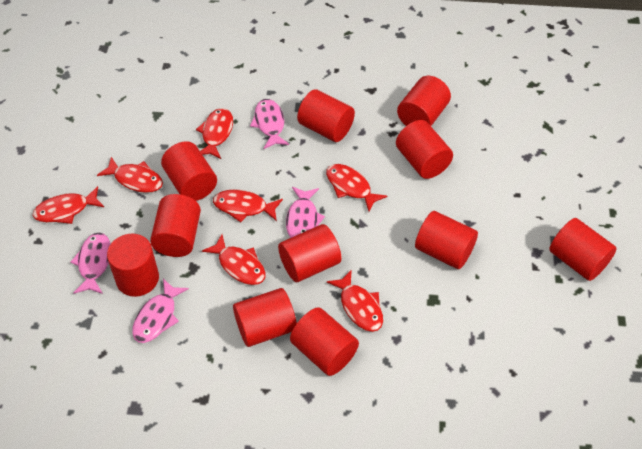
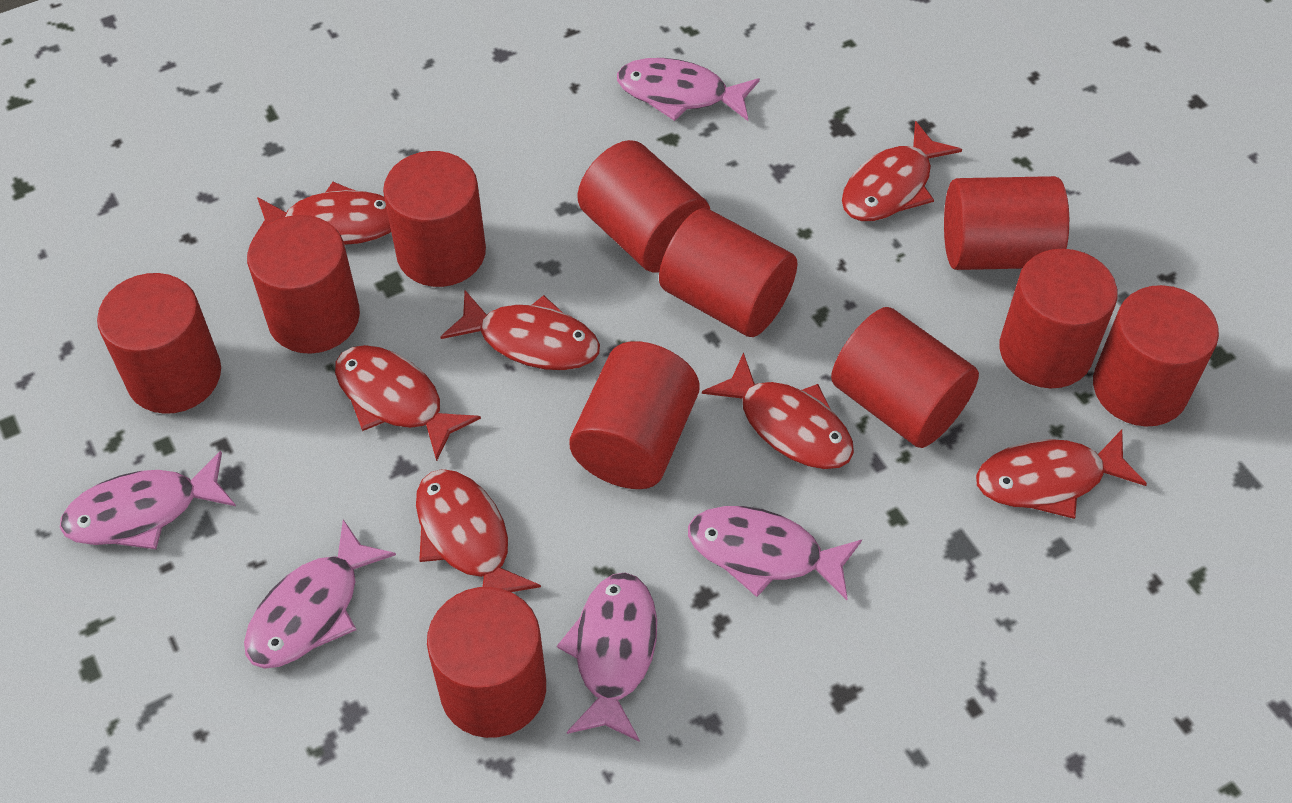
pink fish: 4 -> 5

